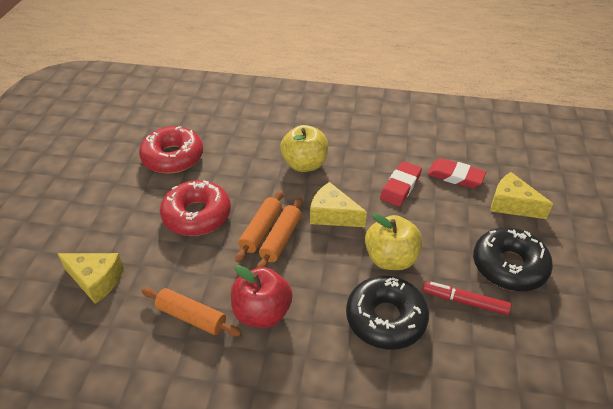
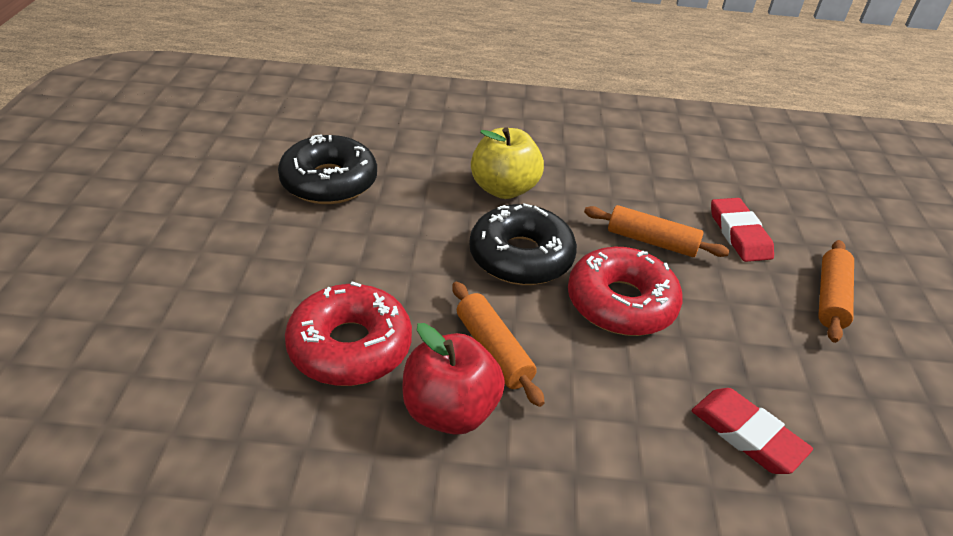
red marker: 1 -> 0
yellow apple: 2 -> 1
yellow cheese: 3 -> 0

